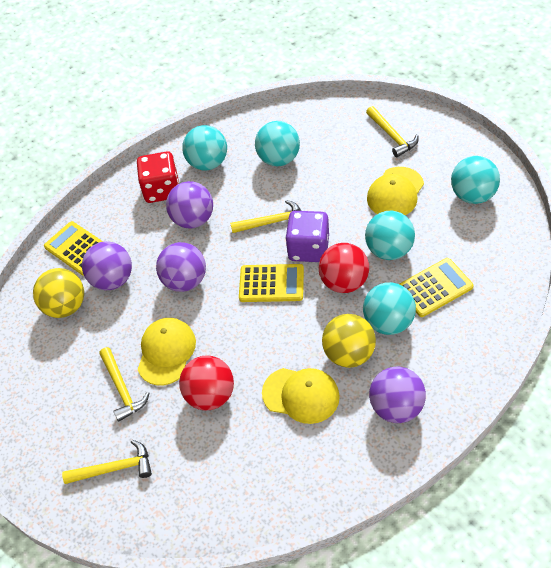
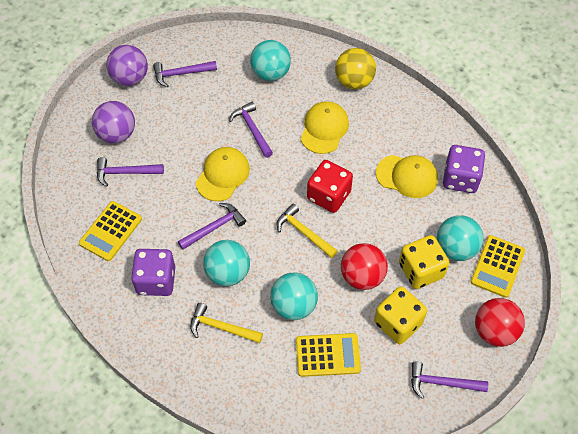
purple ball: 4 -> 2
purple dice: 1 -> 2
purple hammer: 0 -> 5
turquoise ball: 5 -> 4
yellow ball: 2 -> 1
yellow dice: 0 -> 2
yellow hammer: 4 -> 2

